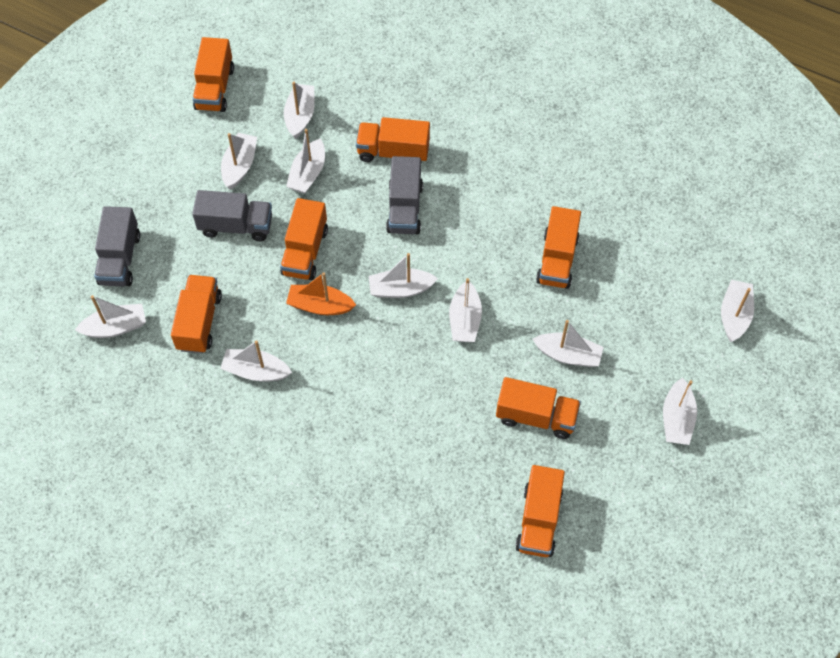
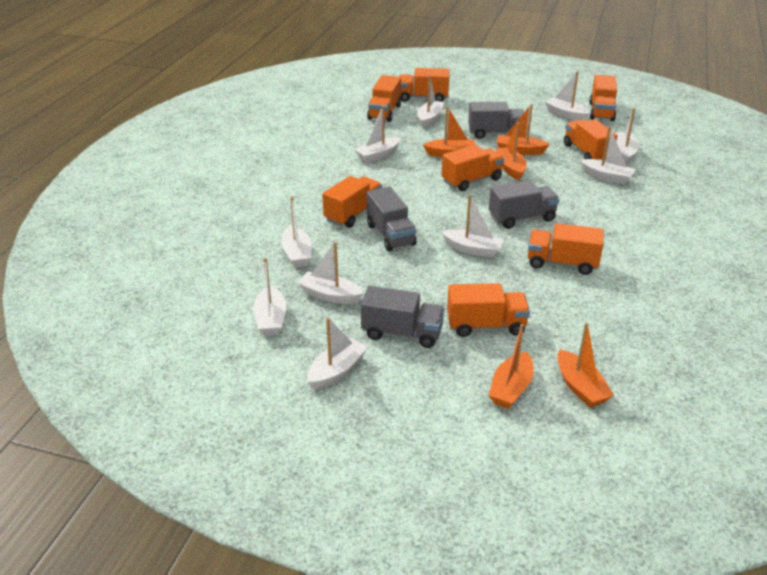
grey truck: 3 -> 4
orange boat: 1 -> 5
orange truck: 7 -> 8

